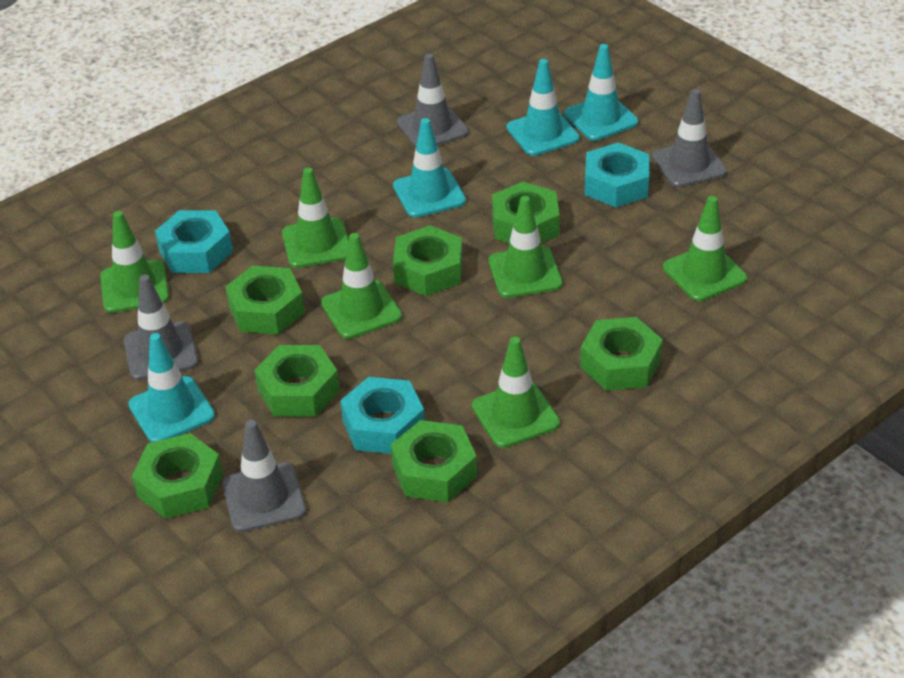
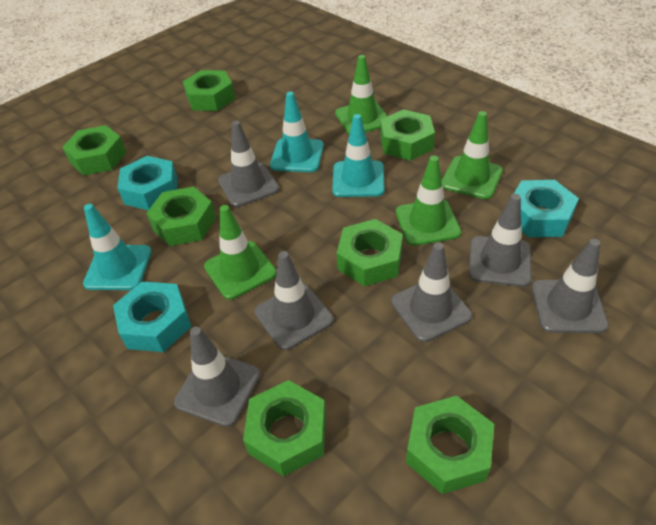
green traffic cone: 6 -> 4
grey traffic cone: 4 -> 6
turquoise traffic cone: 4 -> 3

